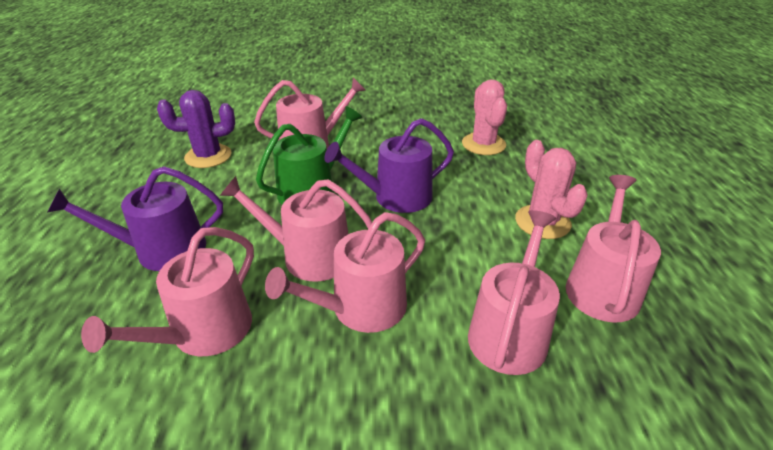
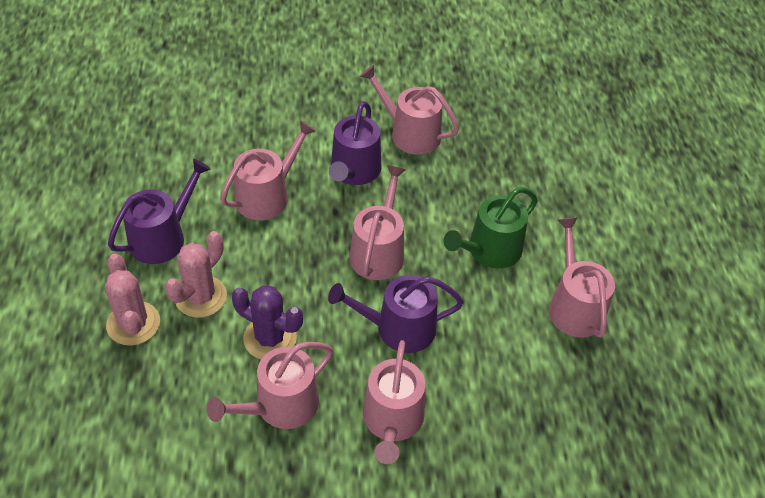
purple watering can: 2 -> 3

